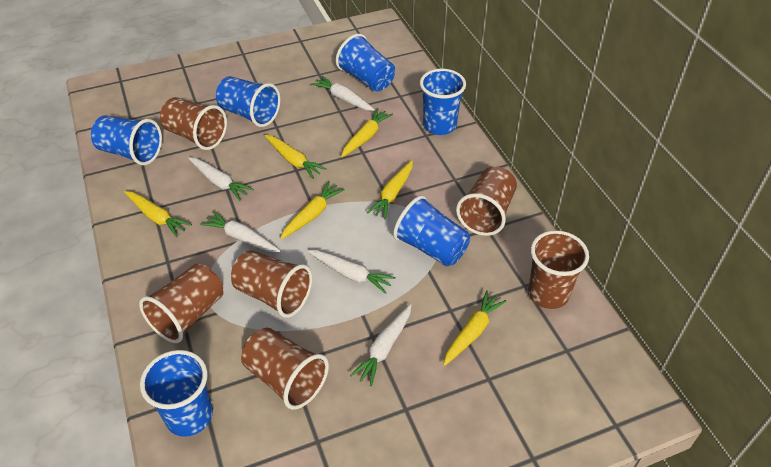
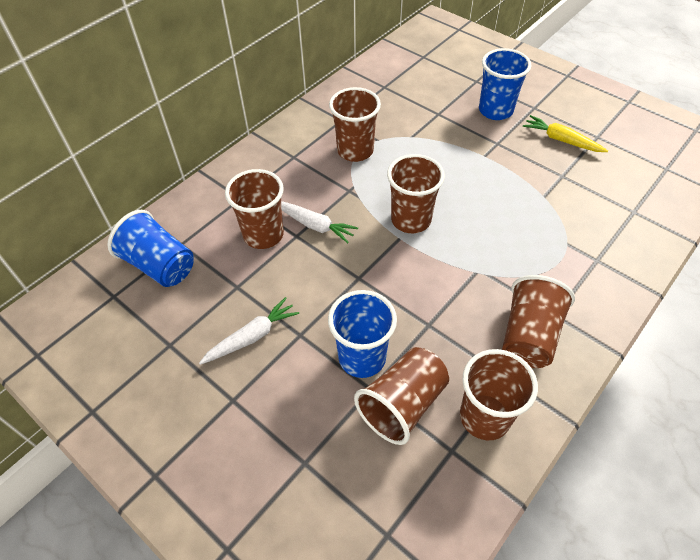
blue cup: 6 -> 3
white carrot: 5 -> 2
yellow carrot: 6 -> 1

